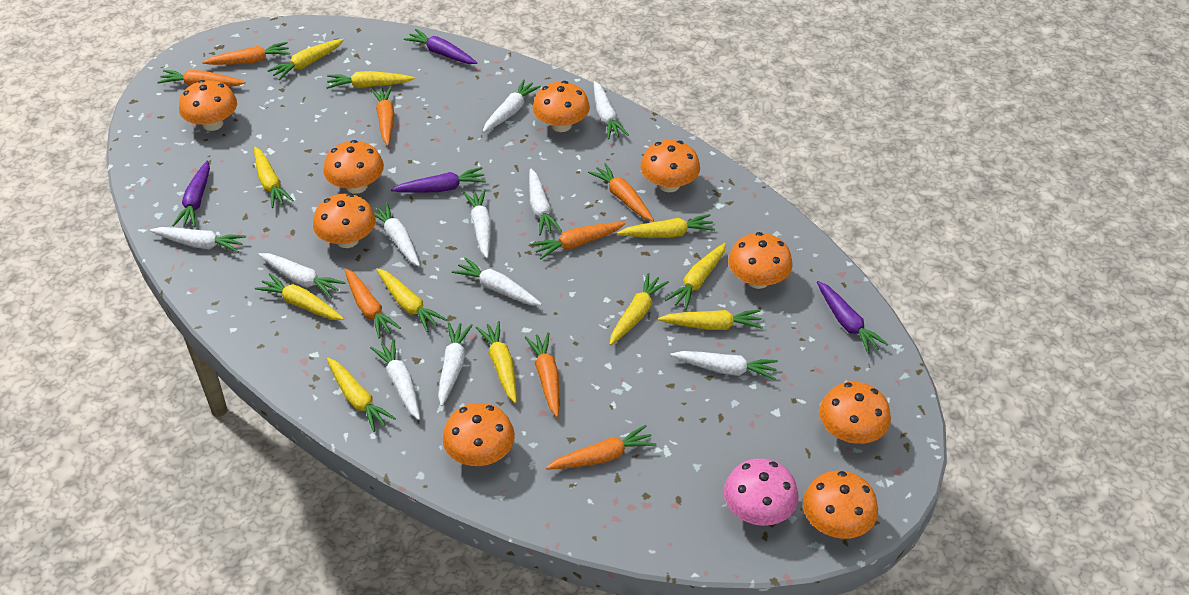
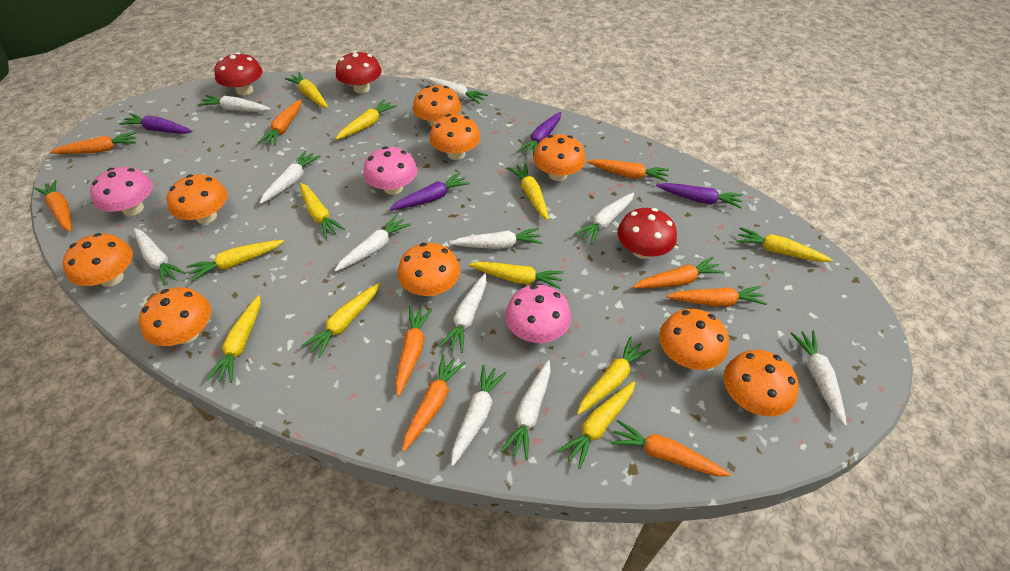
orange carrot: 8 -> 9
pink mushroom: 1 -> 3
red mushroom: 0 -> 3

